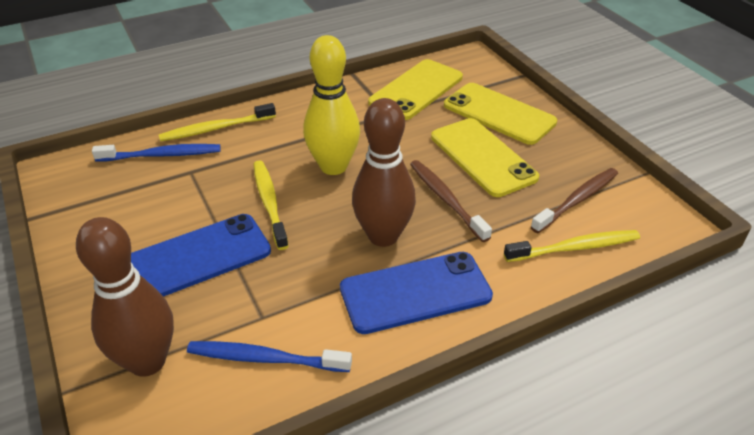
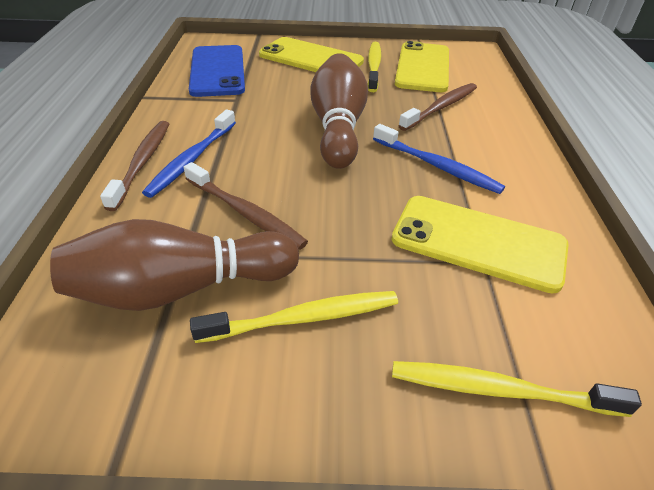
blue phone: 2 -> 1
brown toothbrush: 2 -> 3
yellow bowling pin: 1 -> 0

